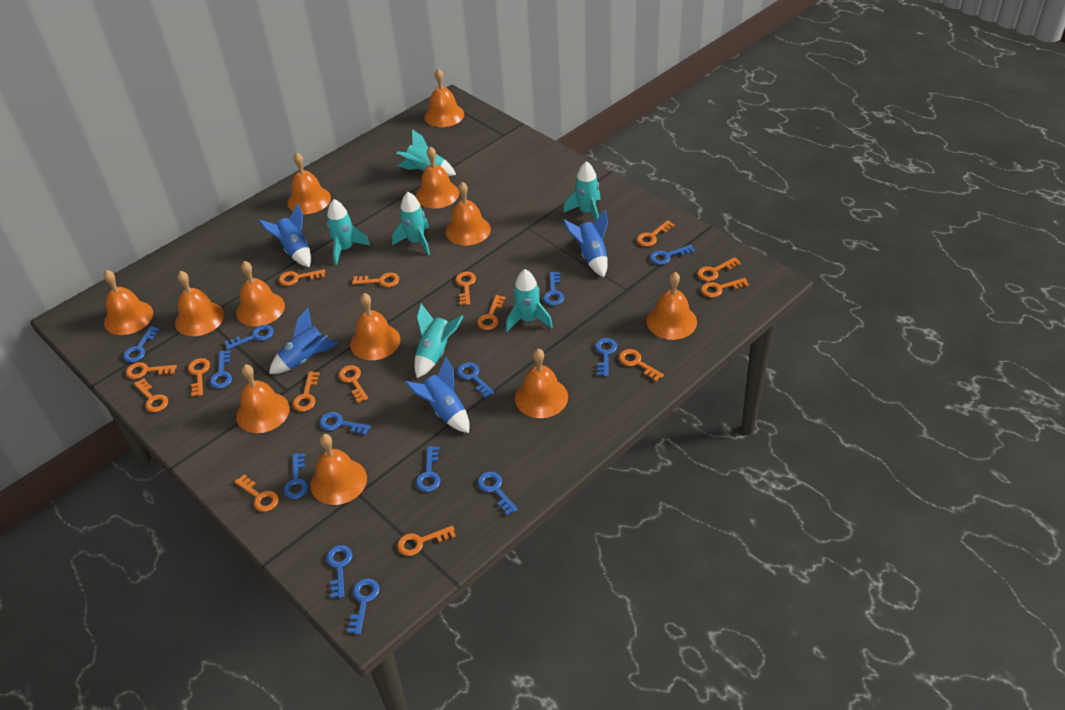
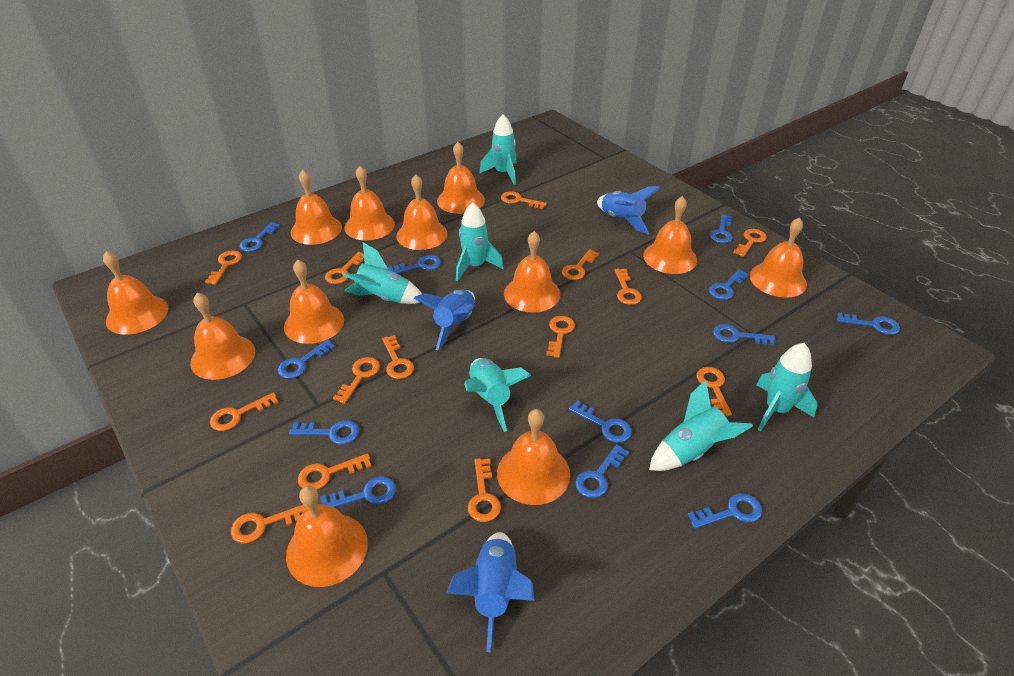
blue key: 13 -> 12
blue rocket: 4 -> 3
orange key: 15 -> 14

